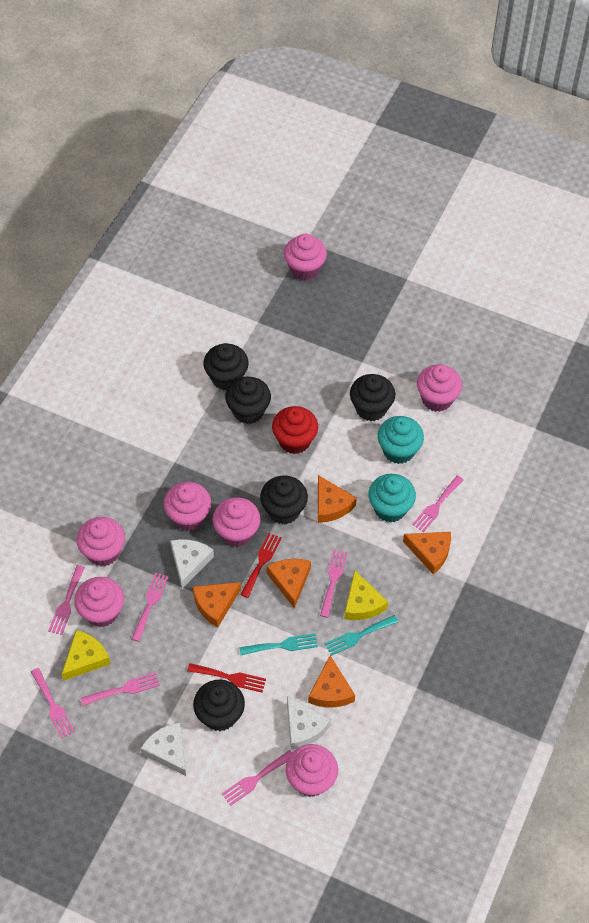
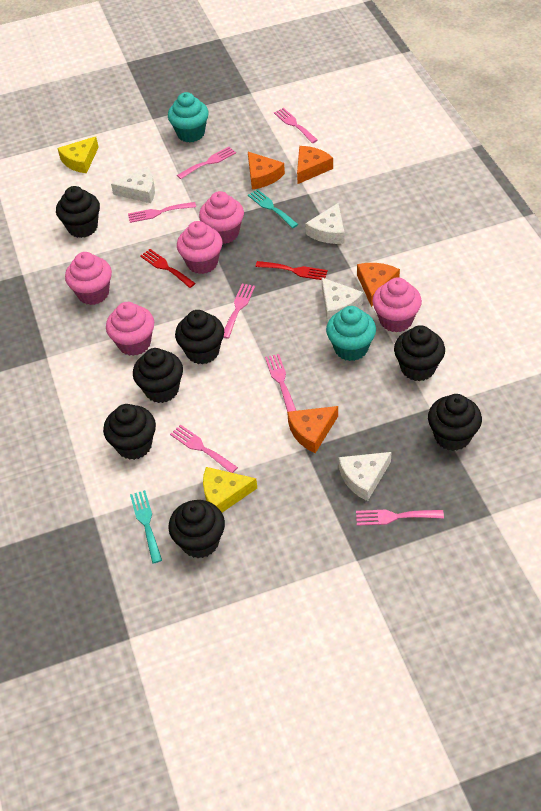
black cupcake: 5 -> 7
orange cheese: 5 -> 4
pink cupcake: 7 -> 5
red cupcake: 1 -> 0
white cheese: 3 -> 4

